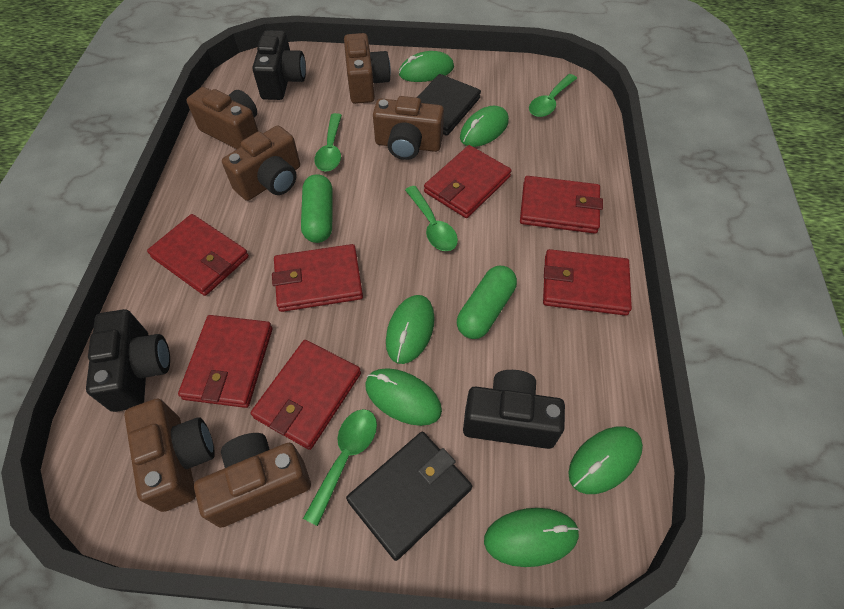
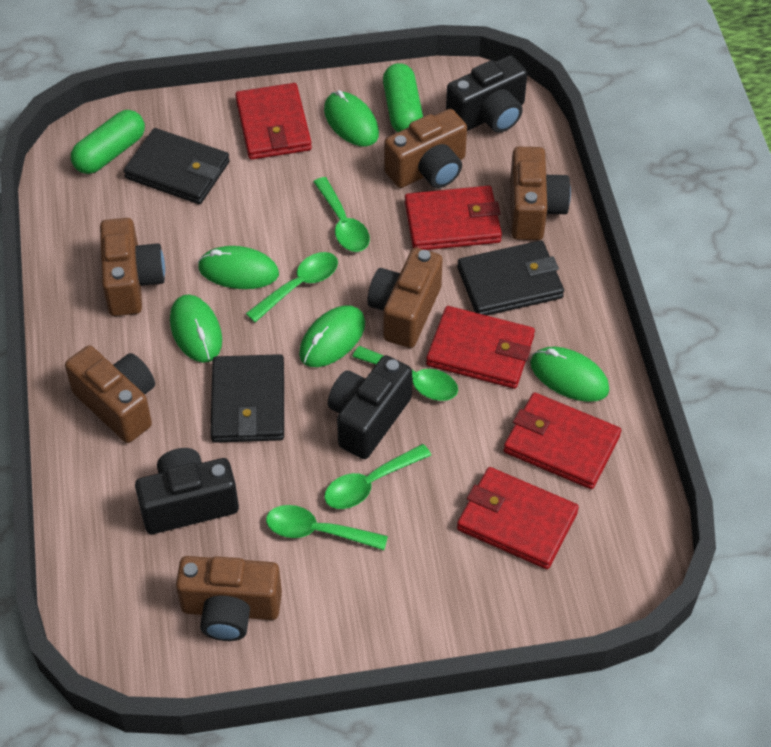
black wallet: 2 -> 3
green mouse: 6 -> 5
green spoon: 4 -> 5
red wallet: 7 -> 5

